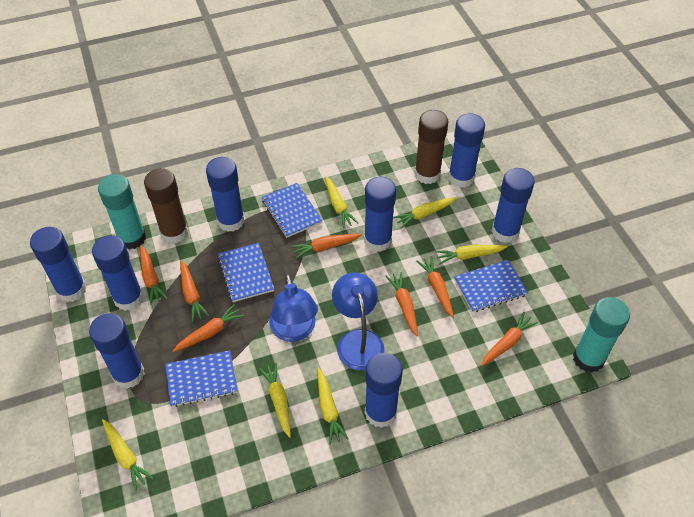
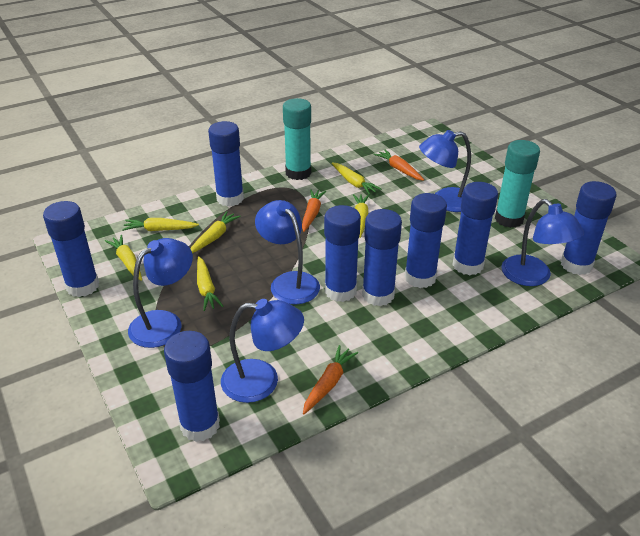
blue lamp: 2 -> 5
blue notebook: 4 -> 0
brown glue stick: 2 -> 0
orange carrot: 7 -> 3

